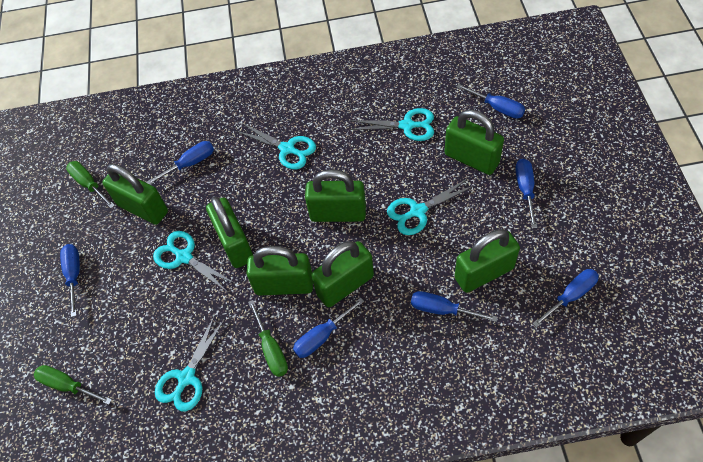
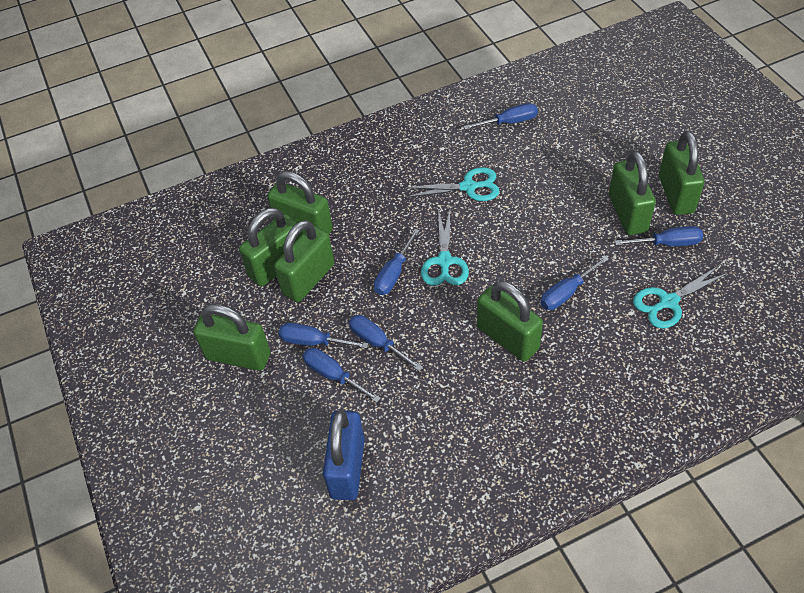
blue padlock: 0 -> 1
green screwdriver: 3 -> 0
turquoise scissors: 5 -> 3

